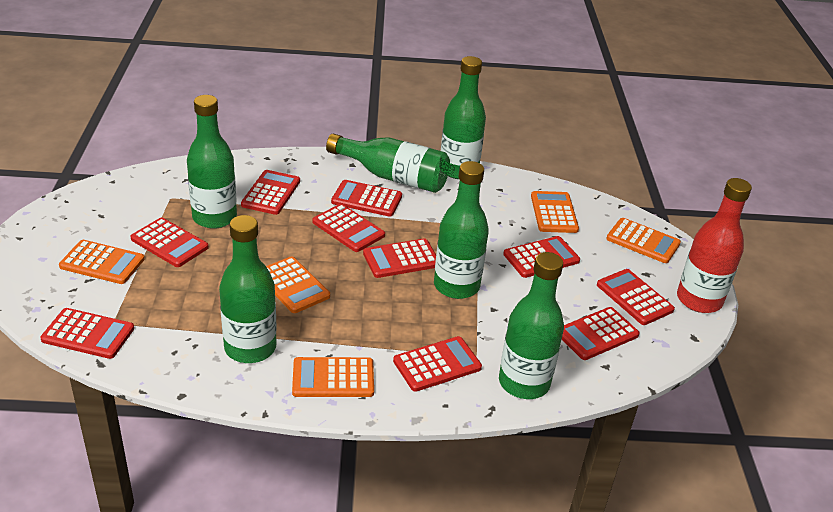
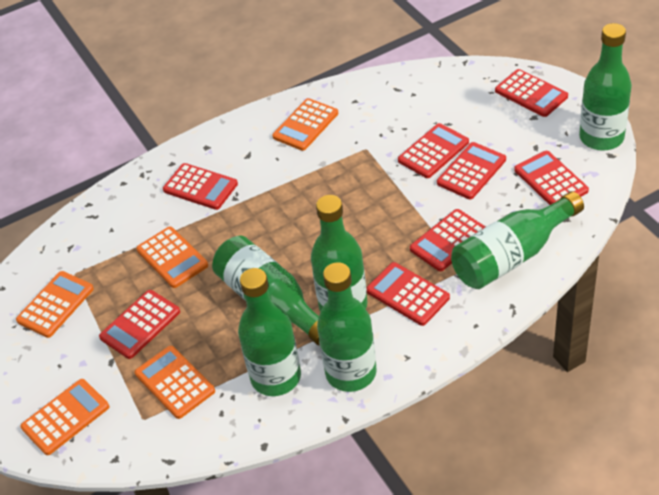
red bottle: 1 -> 0
red calculator: 10 -> 8

